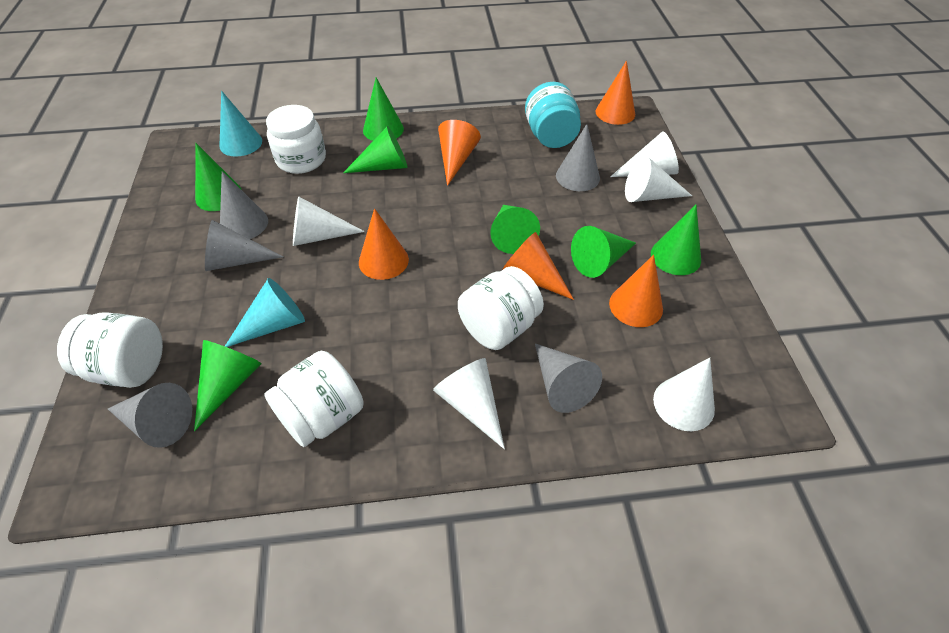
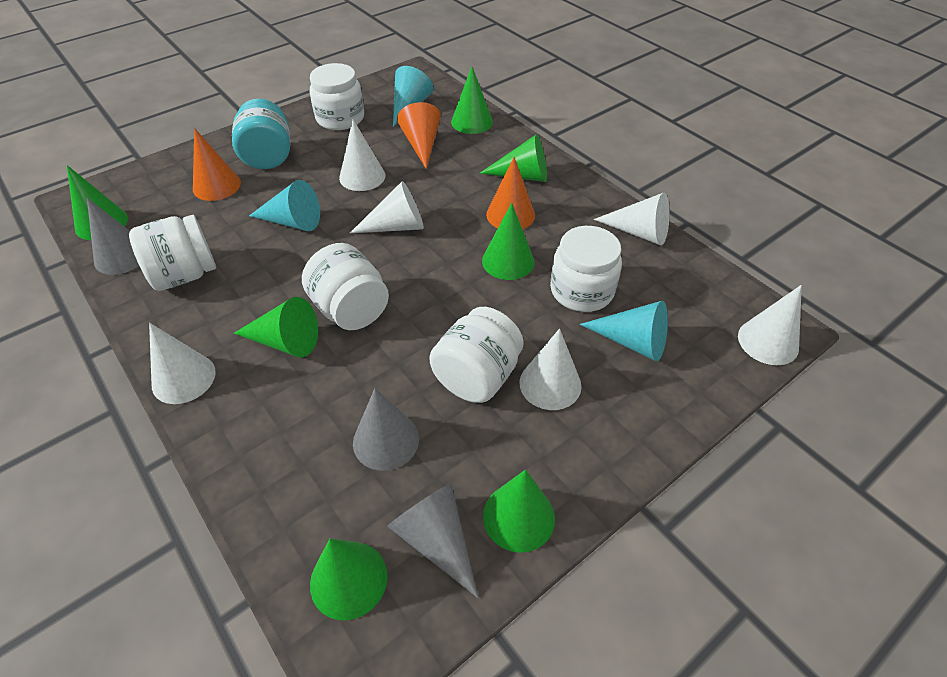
grey cone: 5 -> 3
orange cone: 5 -> 3
turquoise cone: 2 -> 3
white cone: 5 -> 6
white jar: 4 -> 5

